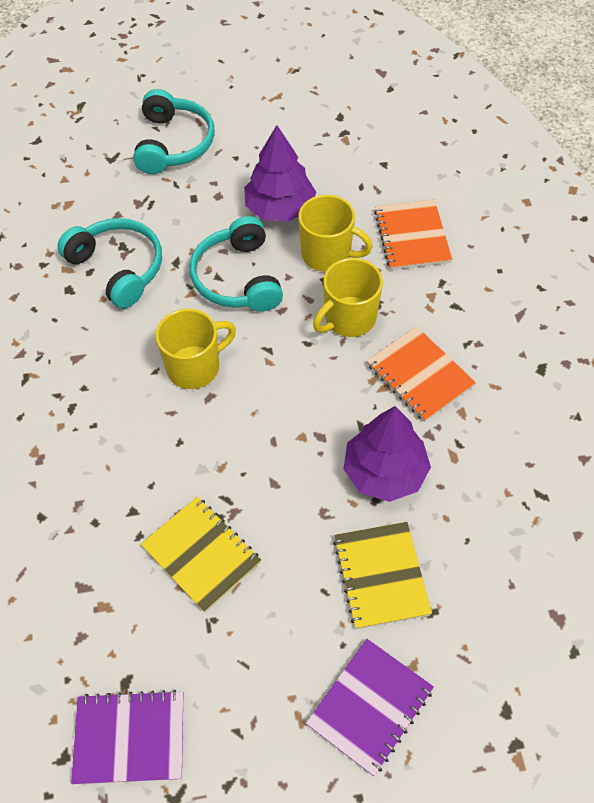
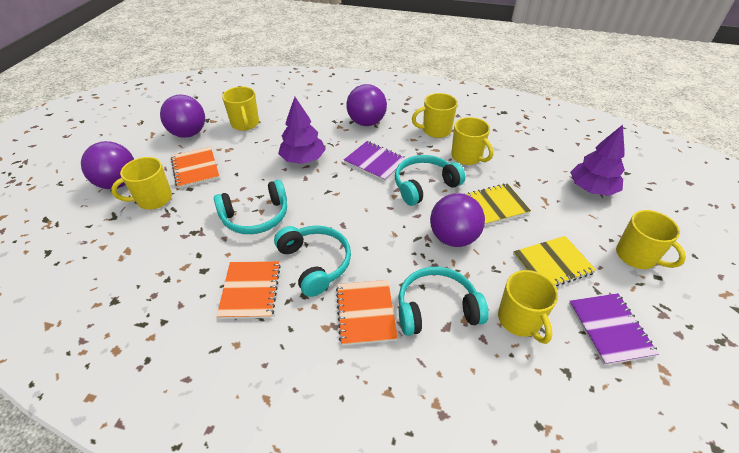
orange notebook: 2 -> 3
purple ball: 0 -> 4
turquoise headphones: 3 -> 4
yellow mug: 3 -> 6

